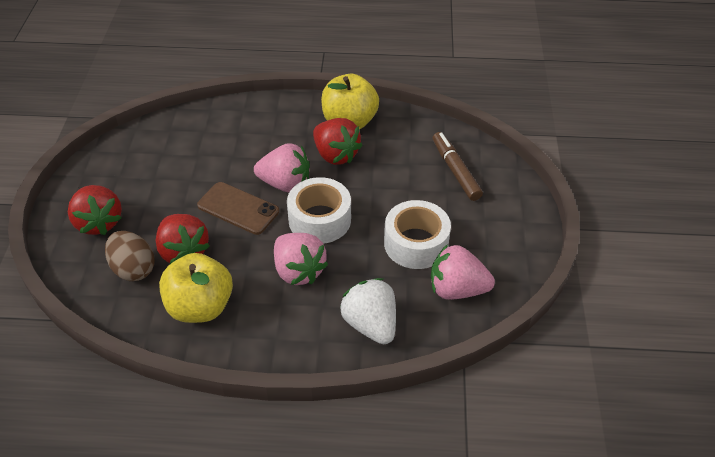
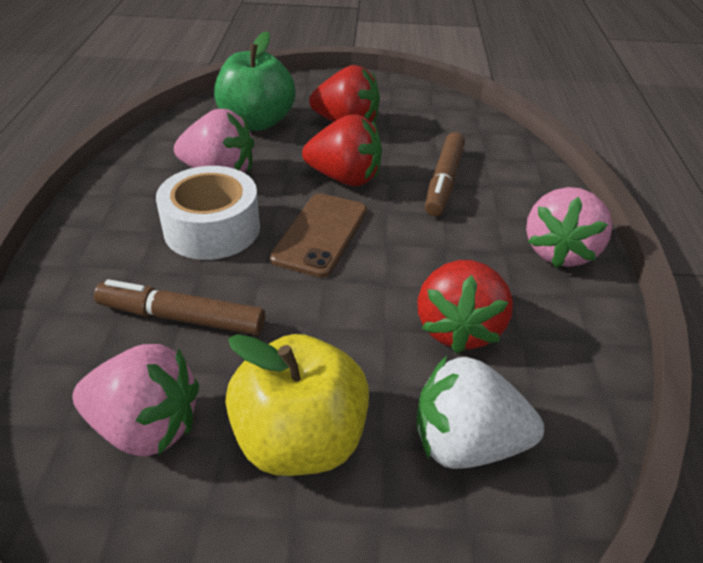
brown egg: 1 -> 0
brown marker: 1 -> 2
green apple: 0 -> 1
white tape: 2 -> 1
yellow apple: 2 -> 1

